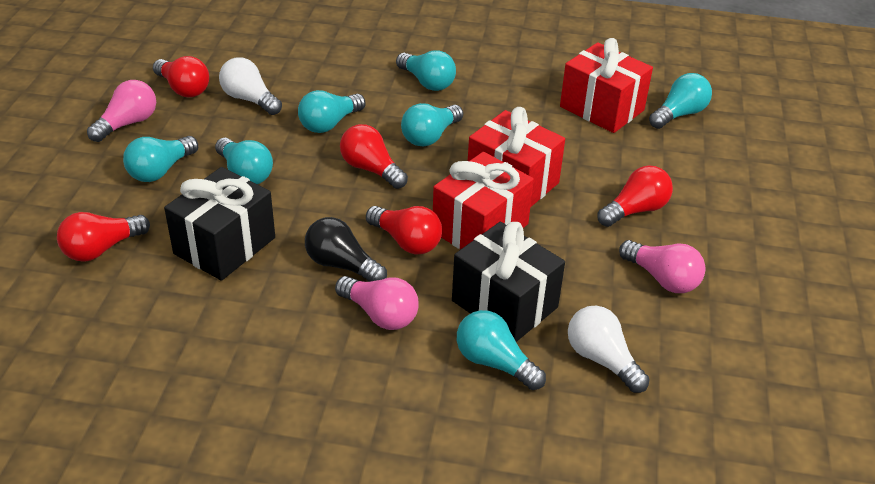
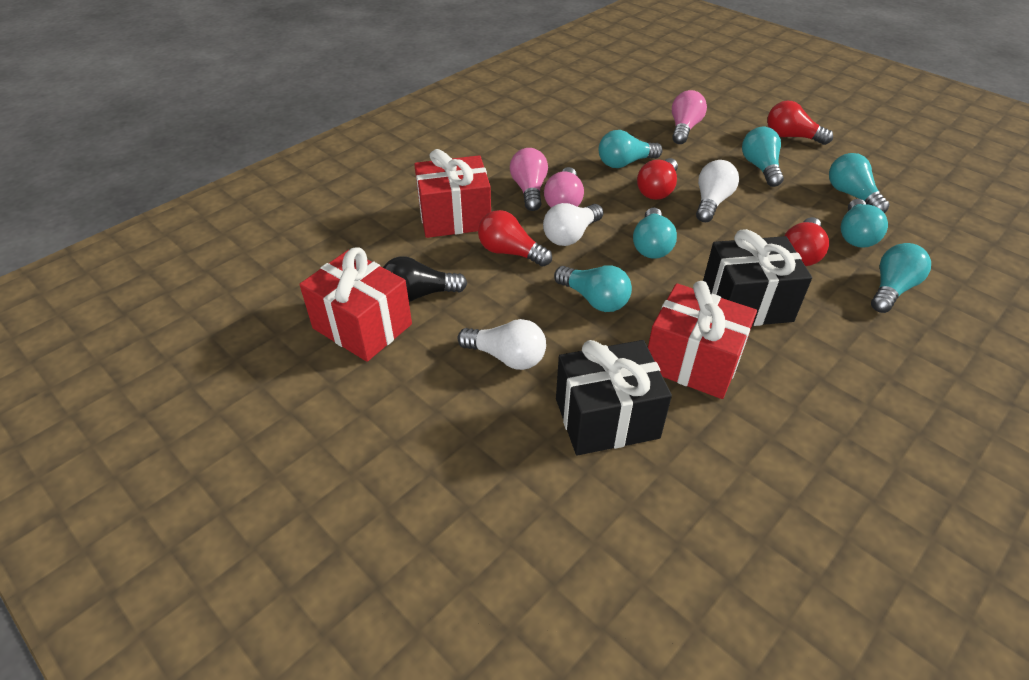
red light bulb: 5 -> 4
white light bulb: 2 -> 3

